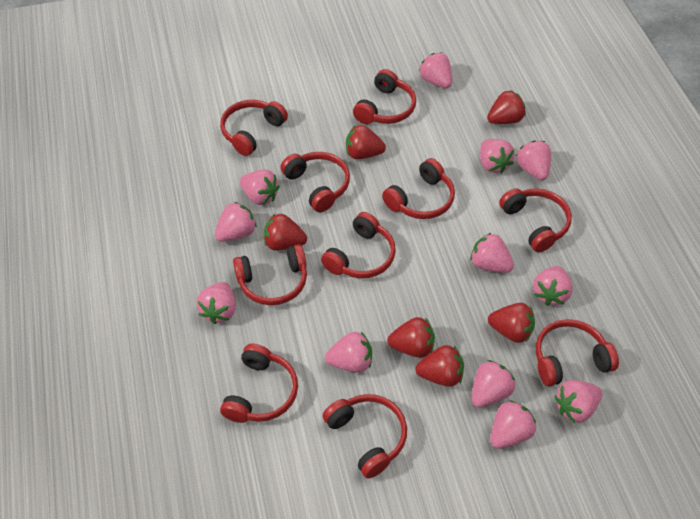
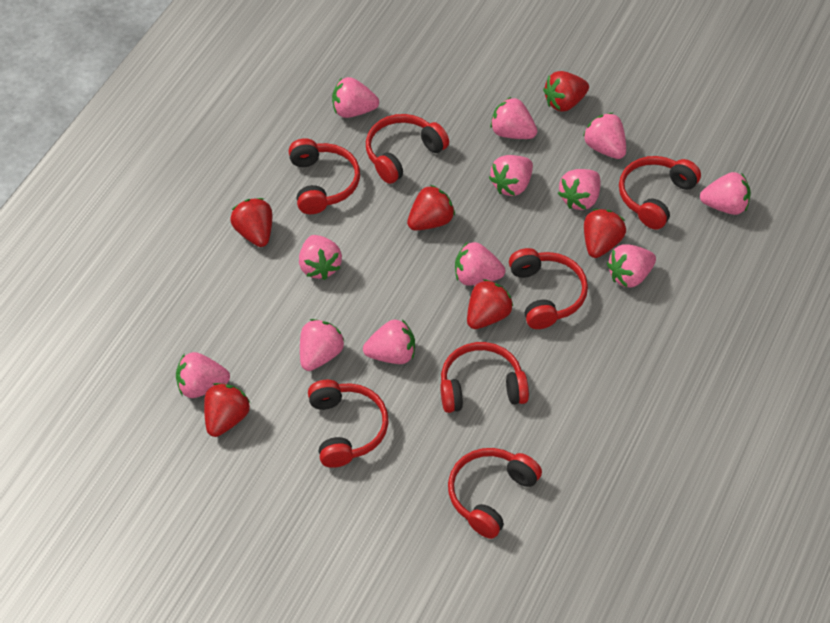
red headphones: 10 -> 7

